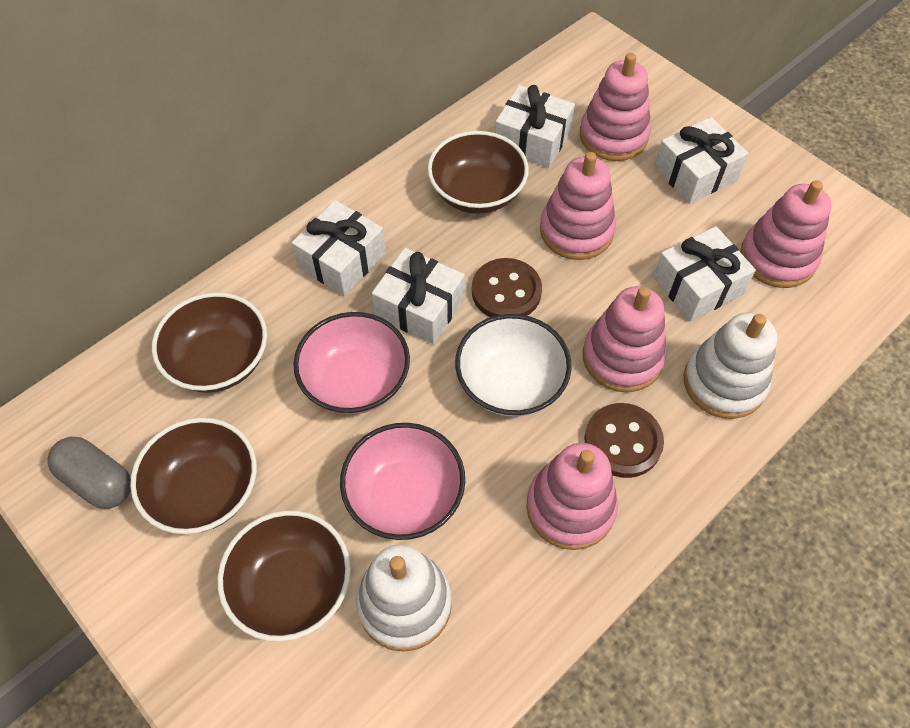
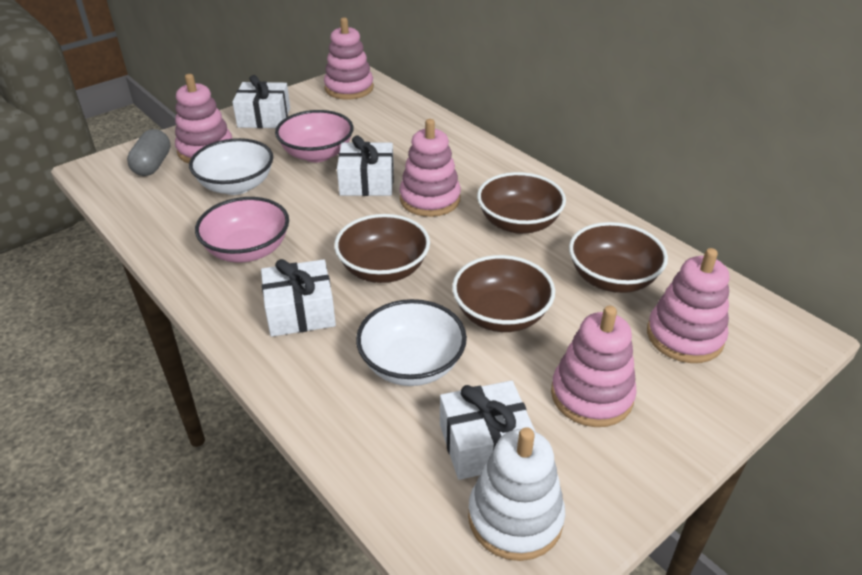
brown button: 2 -> 0
white bowl: 1 -> 2
white gift: 5 -> 4
white stacking toy: 2 -> 1

